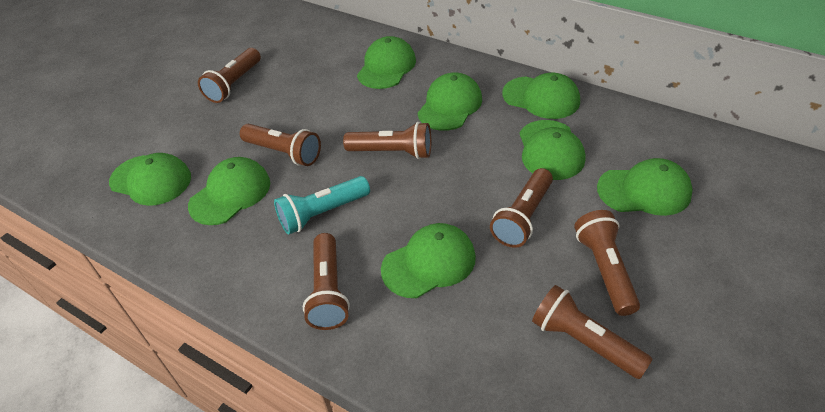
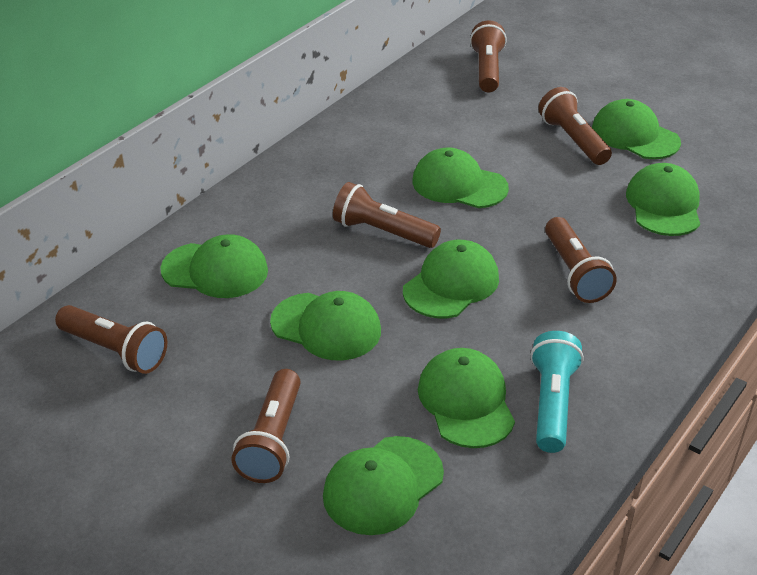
brown flashlight: 7 -> 6

